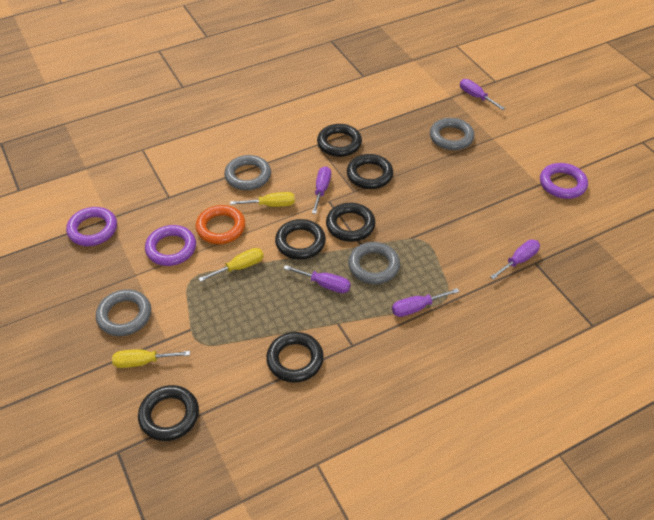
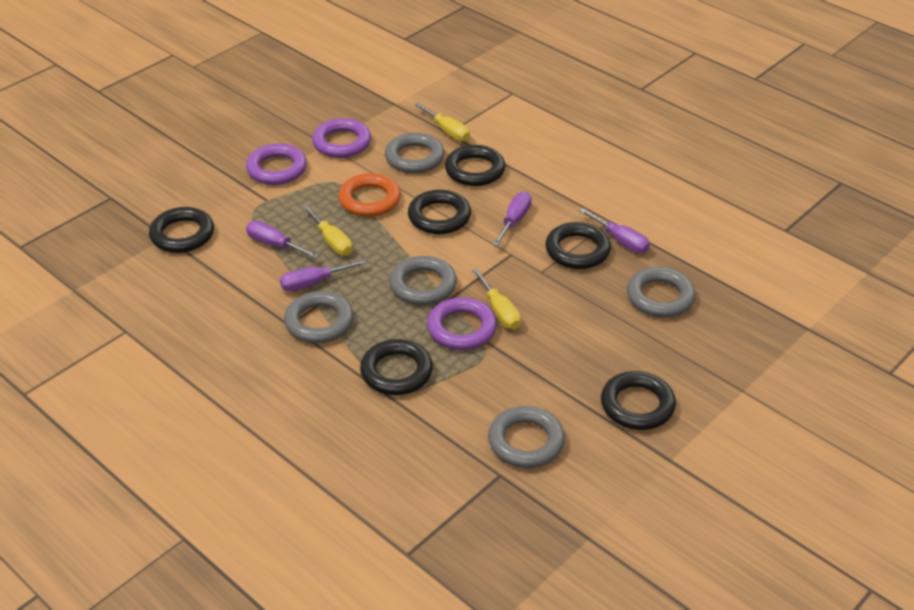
grey ring: 4 -> 5
purple screwdriver: 5 -> 4

